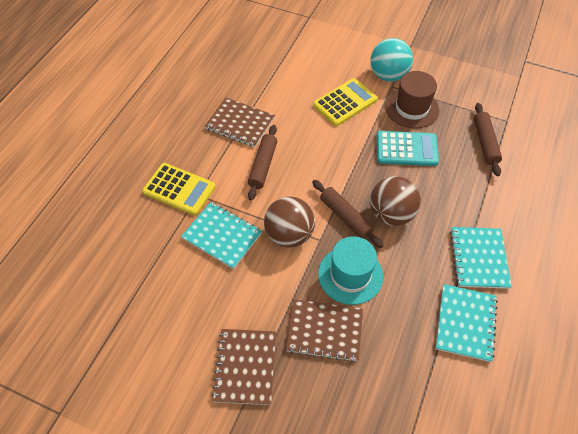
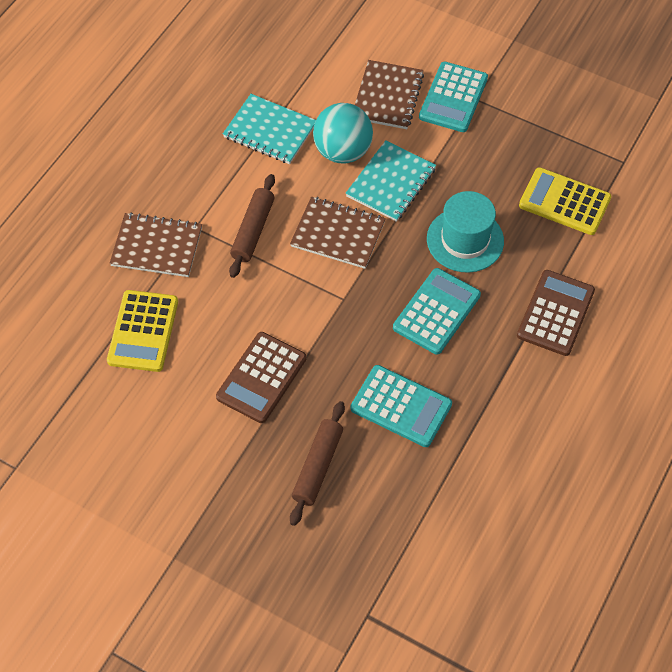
brown ball: 2 -> 0
brown calculator: 0 -> 2
brown hat: 1 -> 0
brown rolling pin: 3 -> 2
turquoise calculator: 1 -> 3
turquoise notebook: 3 -> 2

